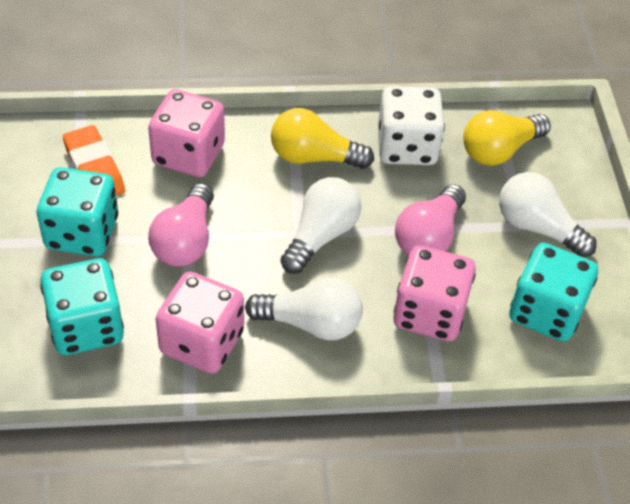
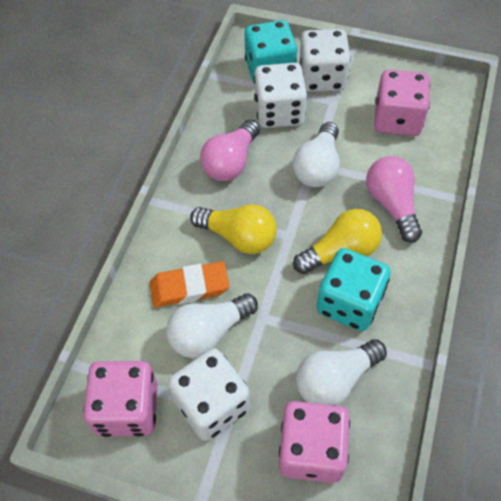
turquoise dice: 3 -> 2
white dice: 1 -> 3

